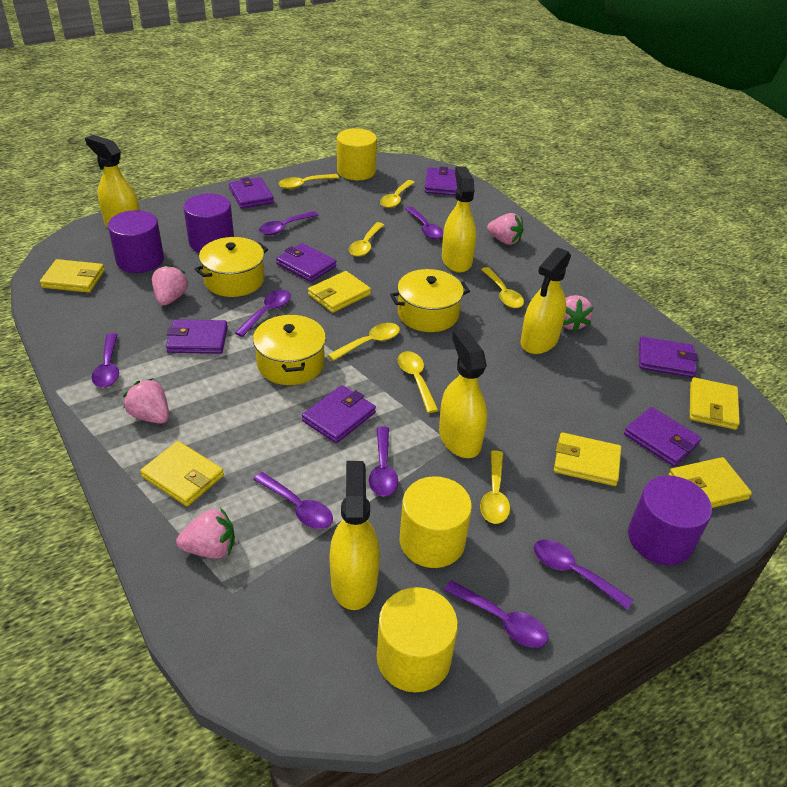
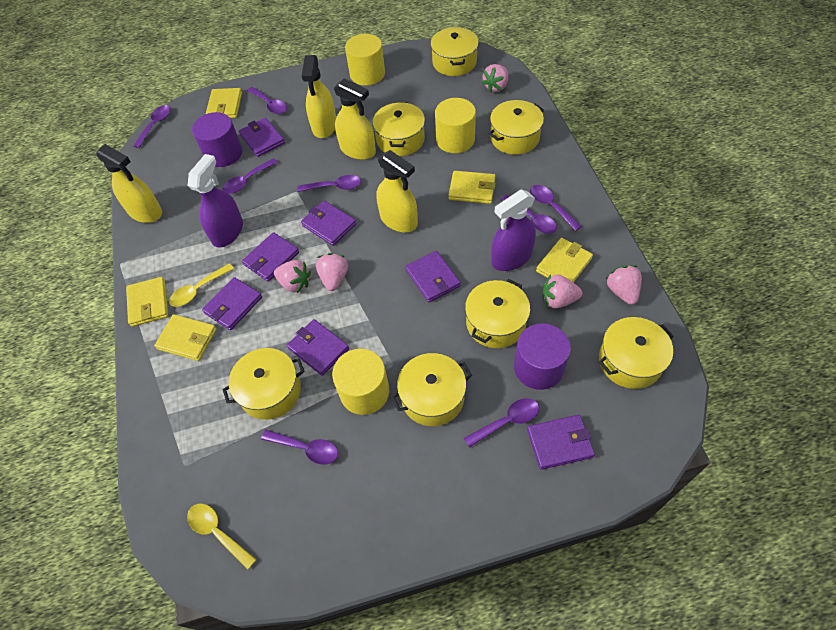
purple cylinder: 3 -> 2
purple spray bottle: 0 -> 2
yellow pot: 3 -> 7
yellow spoon: 7 -> 2
yellow spray bottle: 5 -> 4
yellow wallet: 6 -> 5

